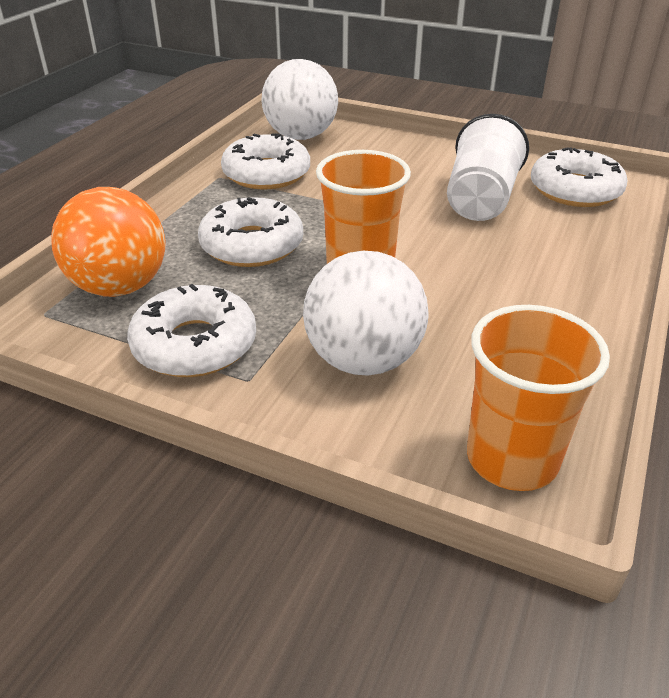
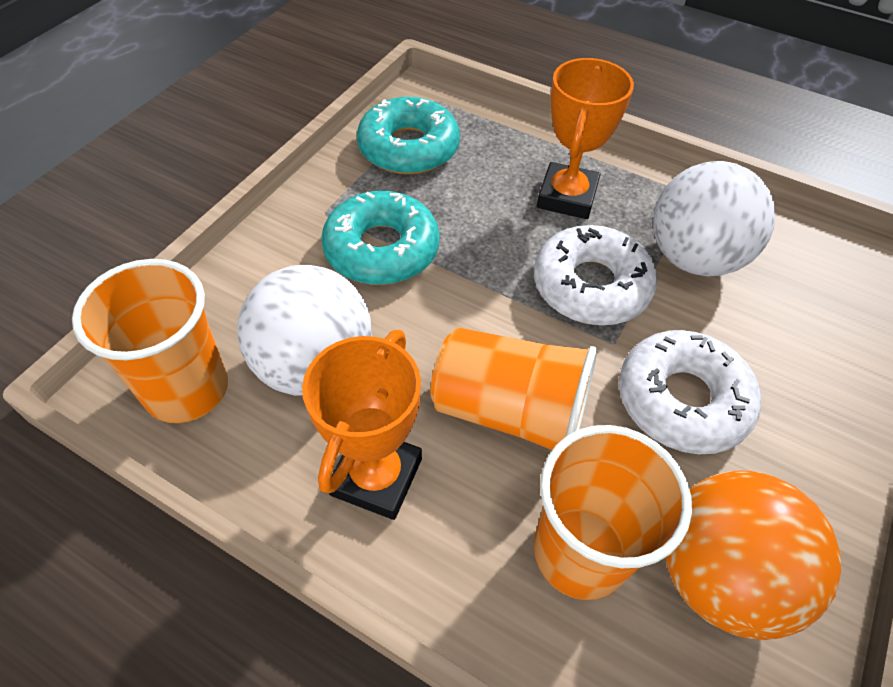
orange cup: 2 -> 3
orange trophy: 0 -> 2
turquoise donut: 0 -> 2
white cup: 1 -> 0
white donut: 4 -> 2

